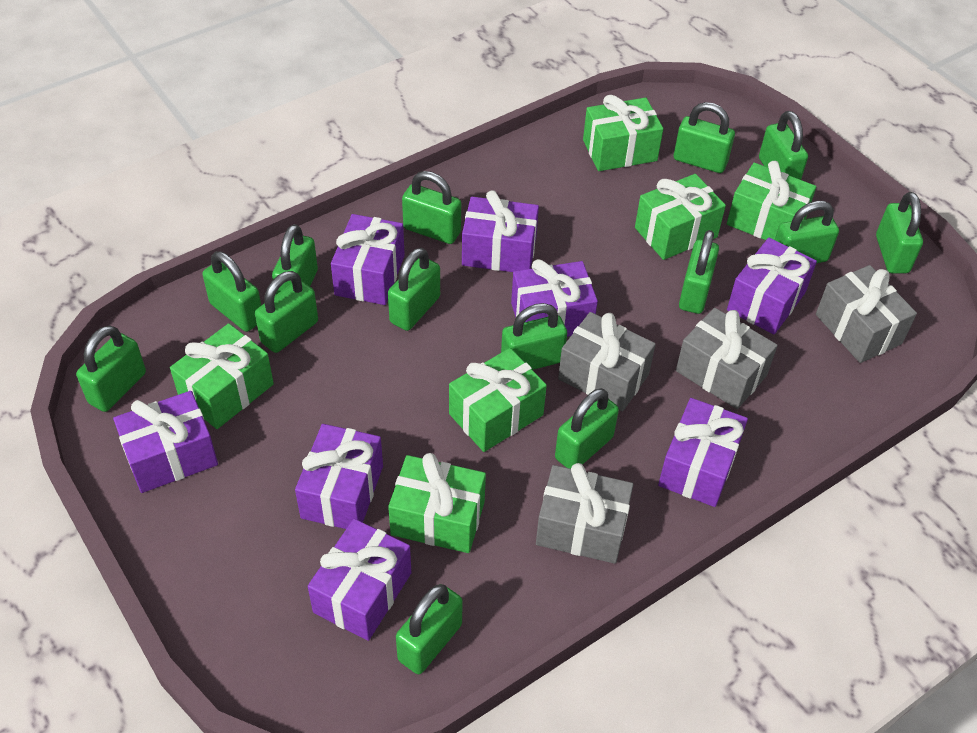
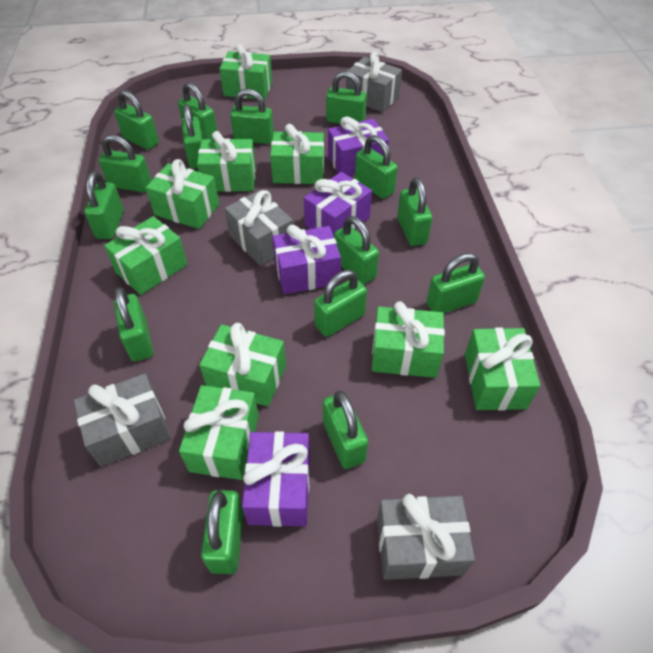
green gift: 6 -> 9
green padlock: 14 -> 15
purple gift: 8 -> 4

